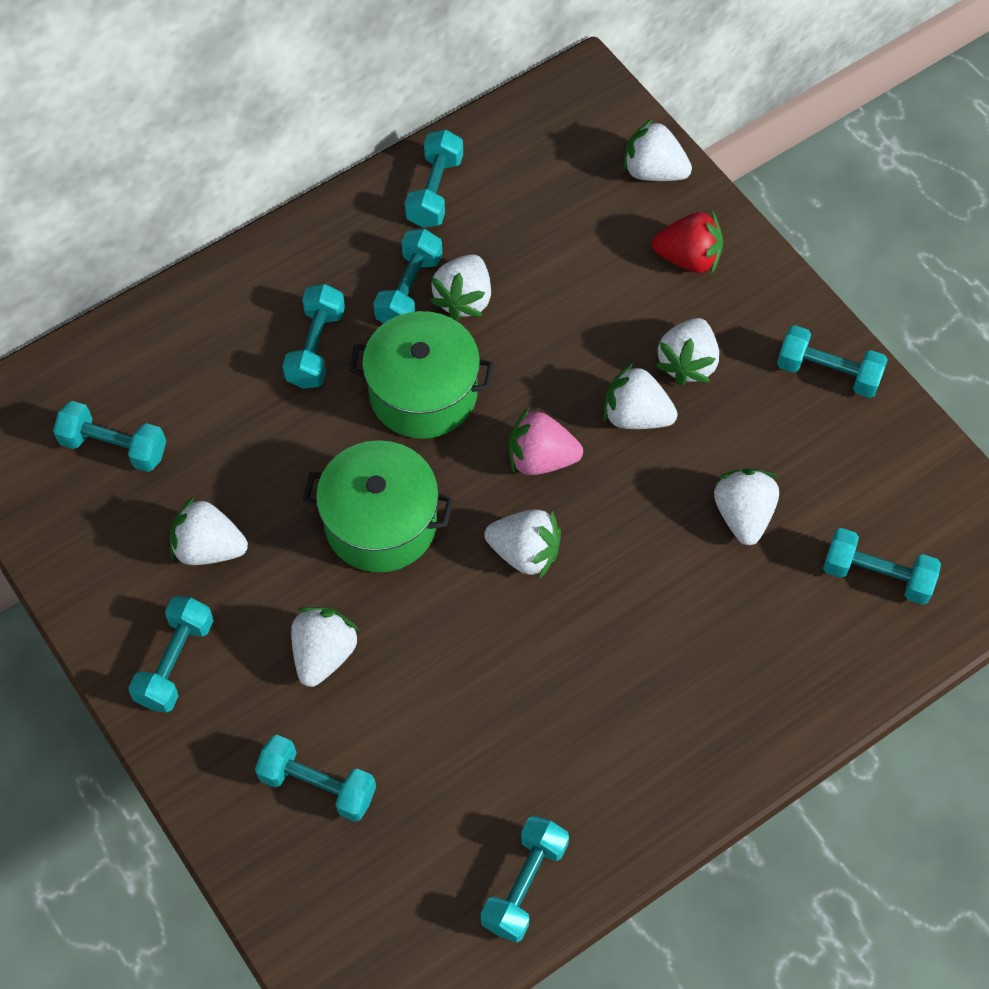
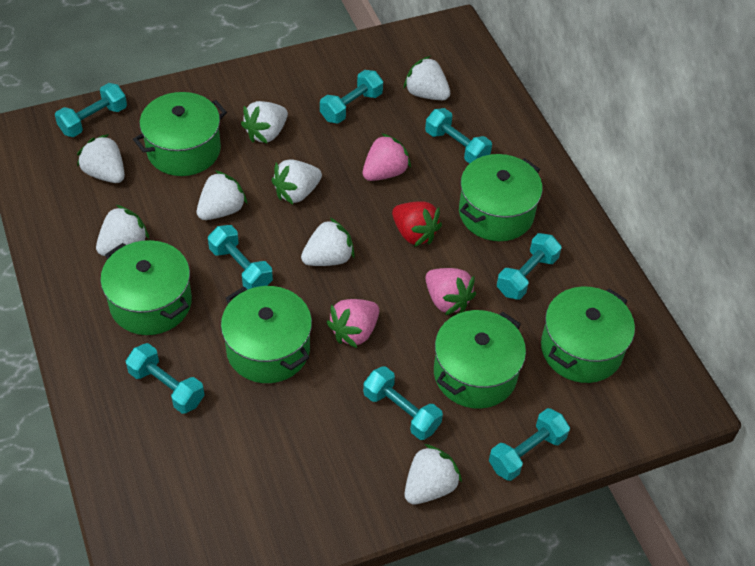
green pot: 2 -> 6
pink strawberry: 1 -> 3
turquoise dumbbell: 9 -> 8

